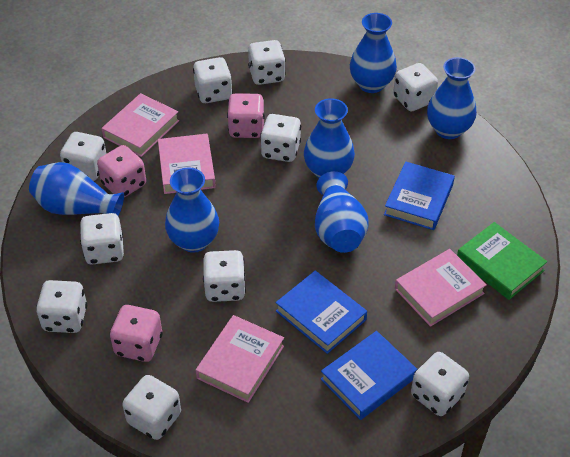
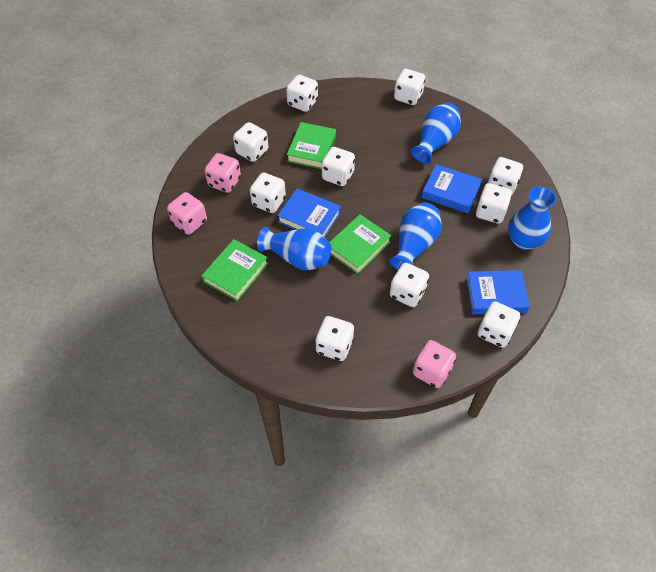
blue vase: 6 -> 4
green book: 1 -> 3
pink book: 4 -> 0

